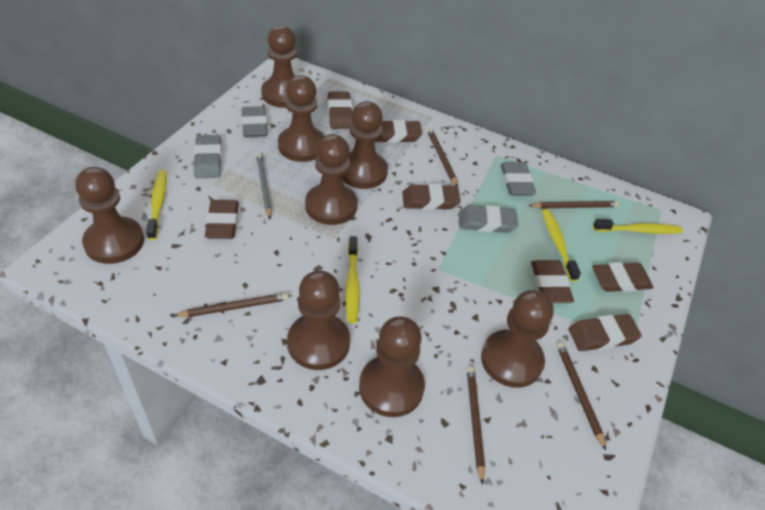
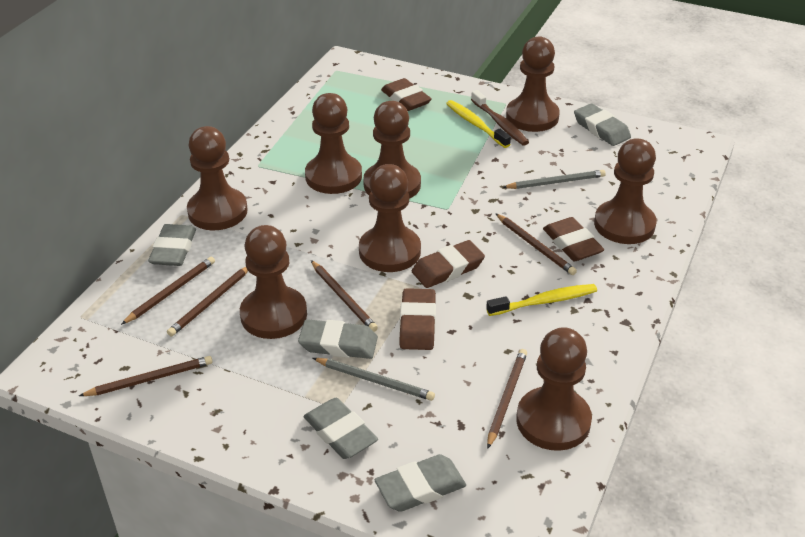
brown eraser: 7 -> 4
brown pencil: 5 -> 6
brown toothbrush: 0 -> 1
grey eraser: 4 -> 5
grey pencil: 1 -> 2
yellow toothbrush: 4 -> 2

